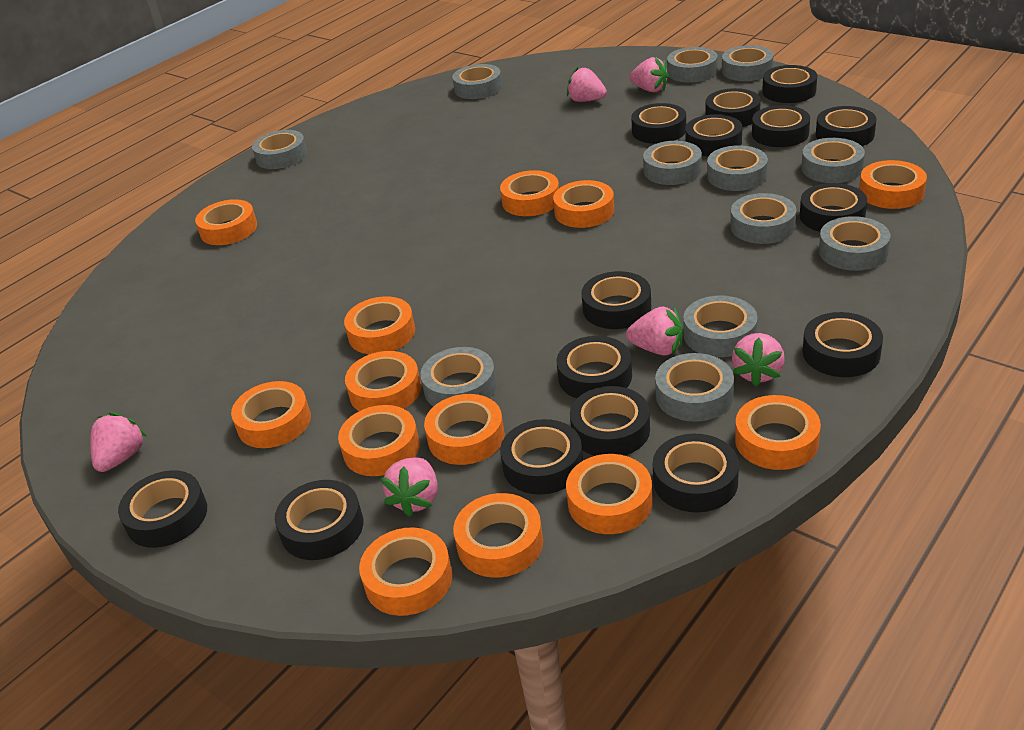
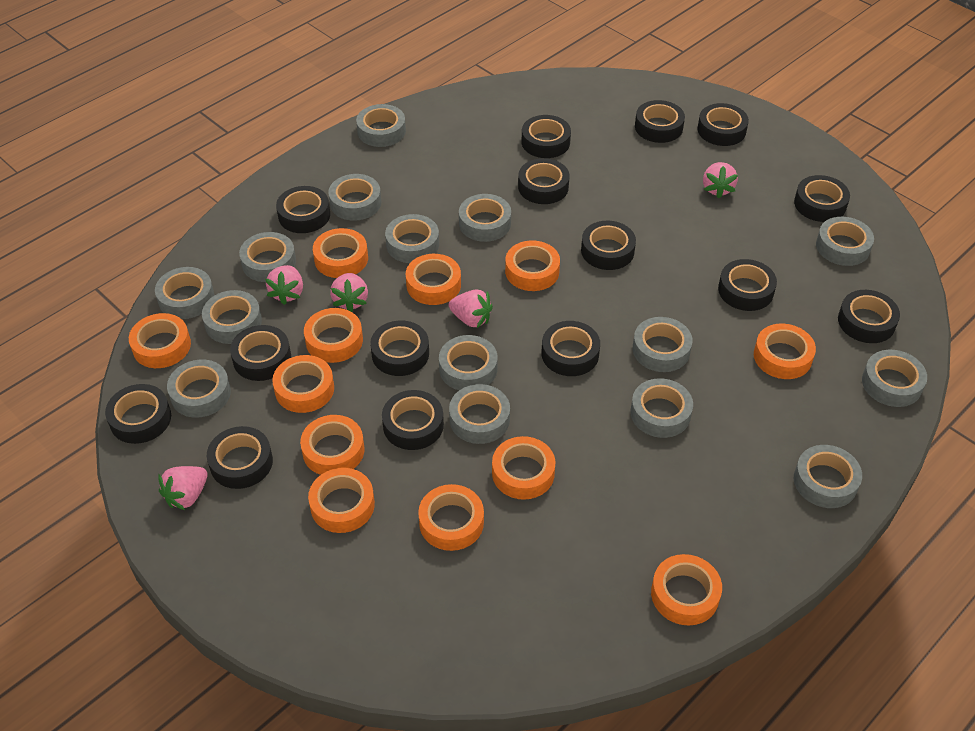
grey tape: 12 -> 15
orange tape: 13 -> 12
pink strawberry: 6 -> 5

